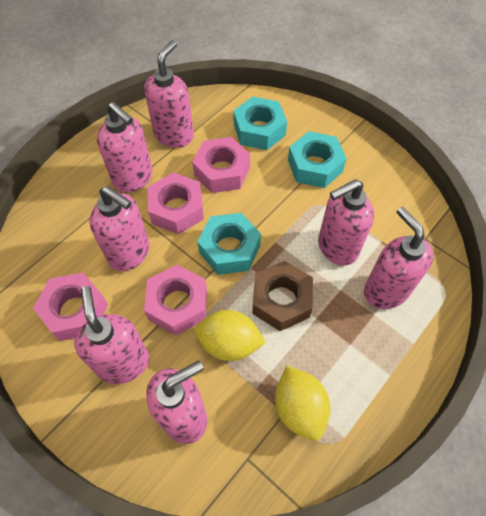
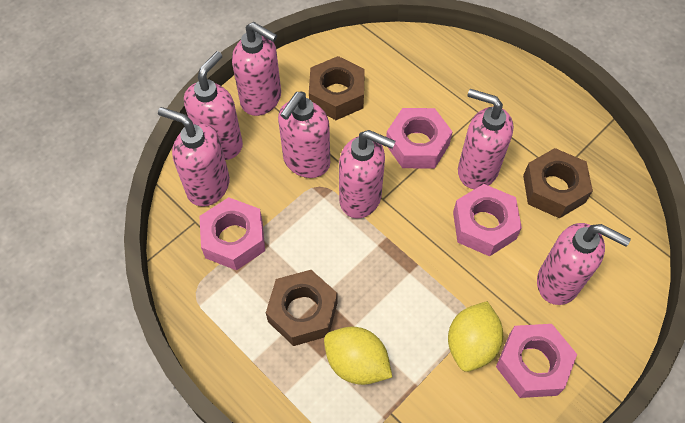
brown nut: 1 -> 3
turquoise nut: 3 -> 0

